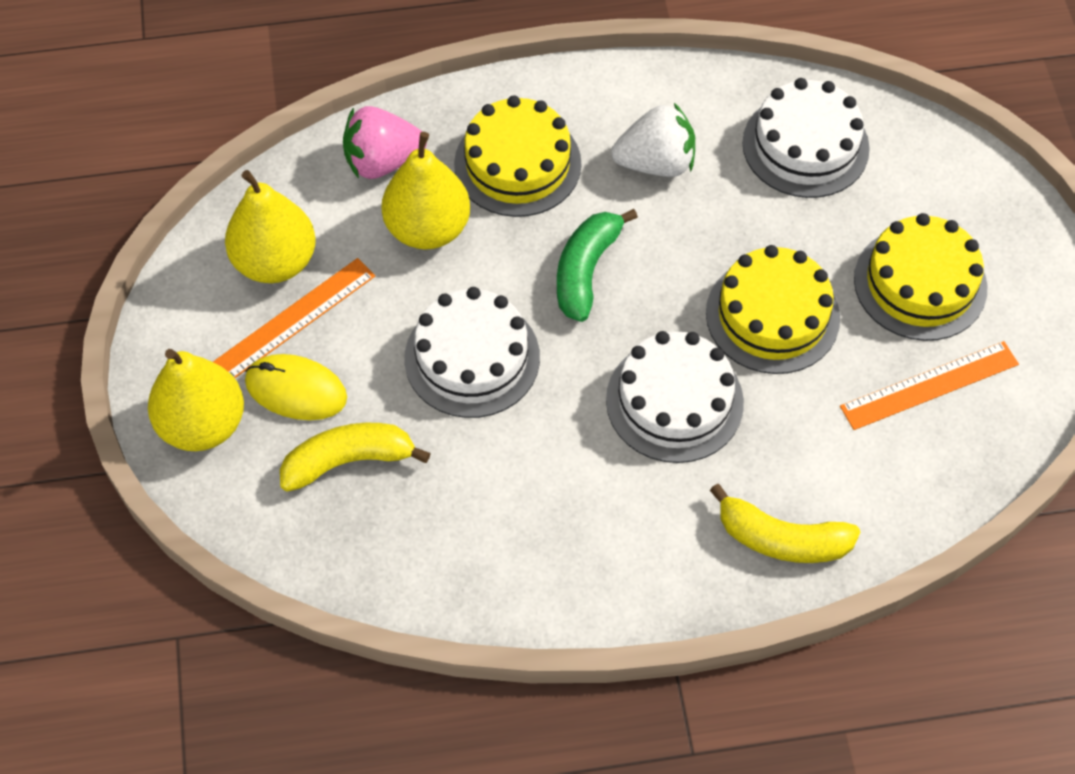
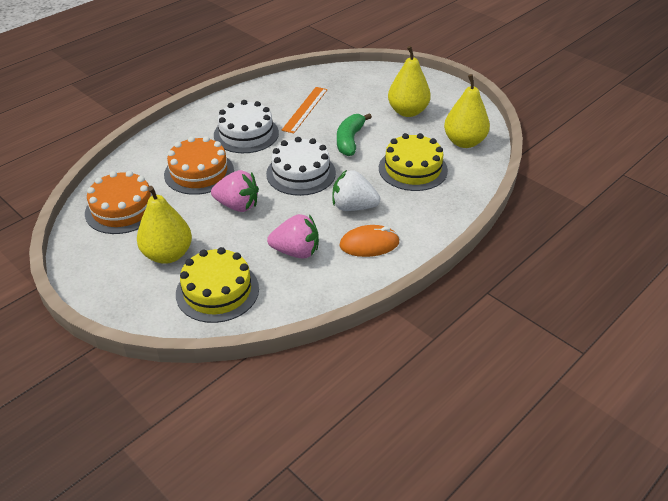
orange cake: 0 -> 2
orange mouse: 0 -> 1
orange ruler: 2 -> 1
pink strawberry: 1 -> 2
white cake: 3 -> 2
yellow banana: 2 -> 0
yellow cake: 3 -> 2
yellow mouse: 1 -> 0

